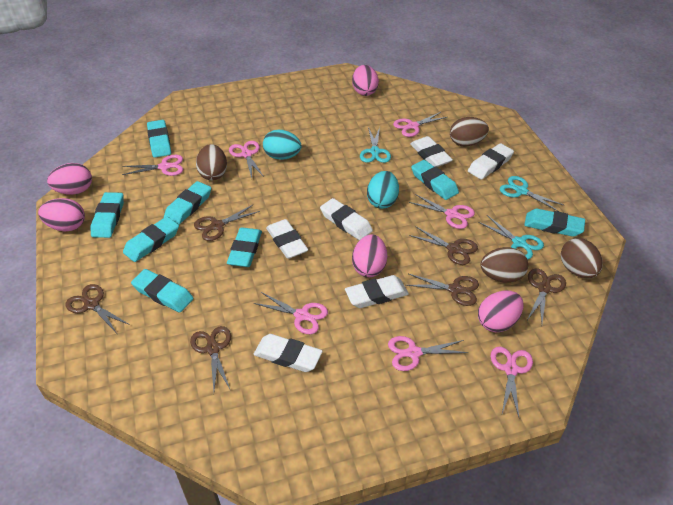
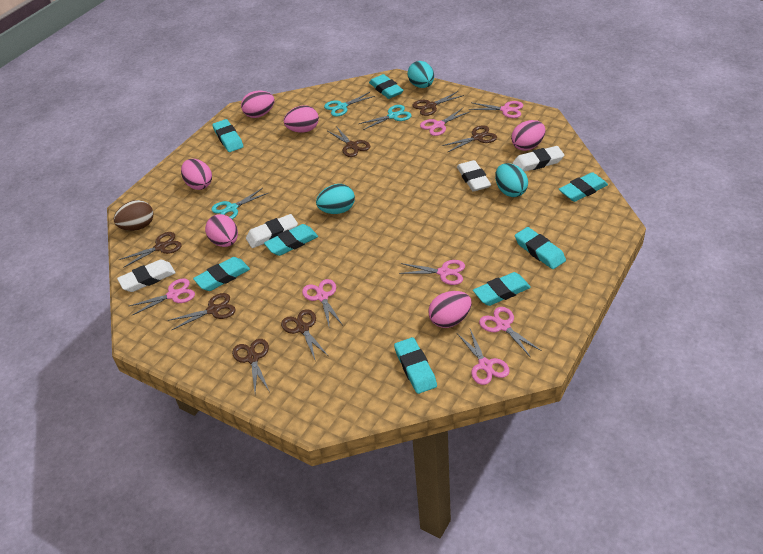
brown egg: 4 -> 1
brown scissors: 6 -> 7
pink egg: 5 -> 6
turquoise egg: 2 -> 3
white eraser: 6 -> 4

